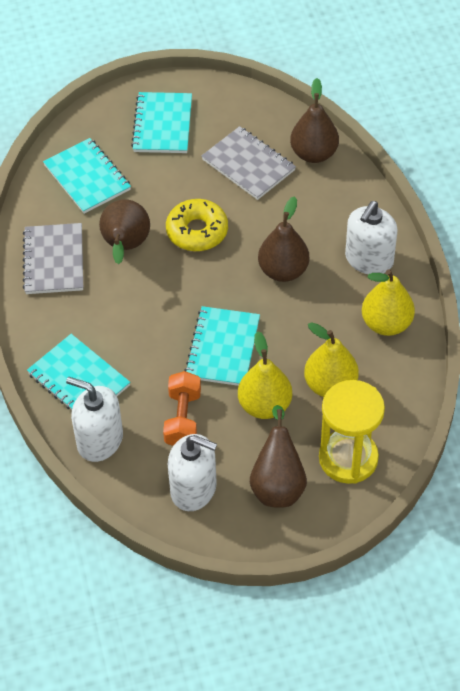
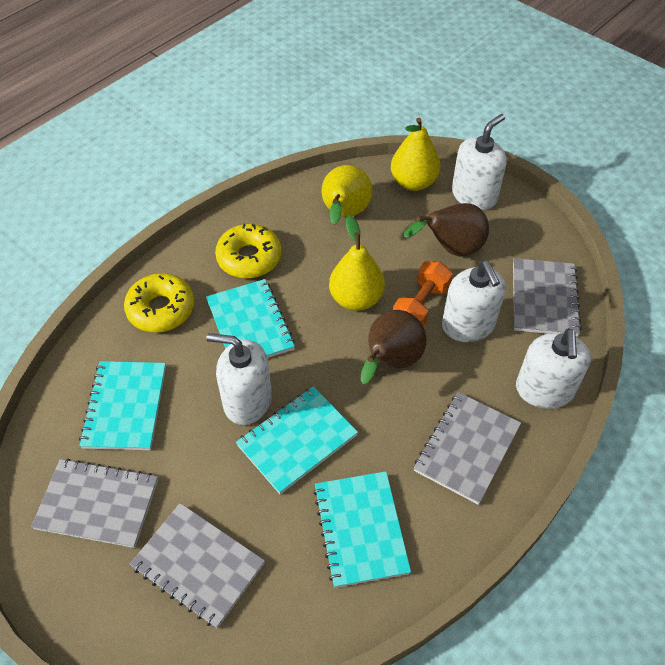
brown pear: 4 -> 2
grey notebook: 2 -> 4
white soap dispenser: 3 -> 4
yellow donut: 1 -> 2
yellow hourglass: 1 -> 0

